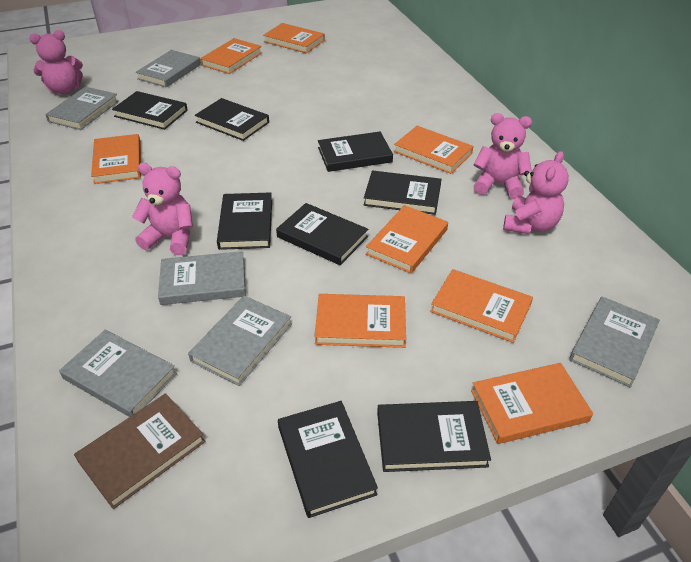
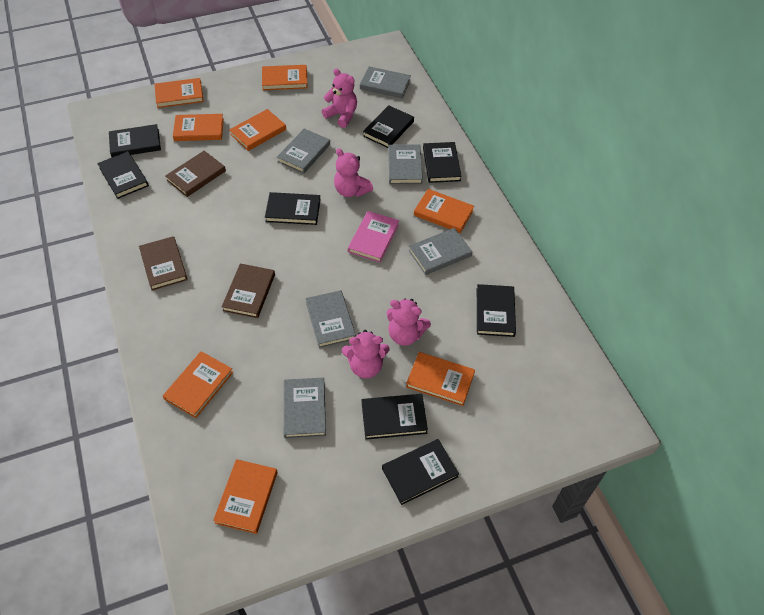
brown book: 1 -> 3
pink book: 0 -> 1

